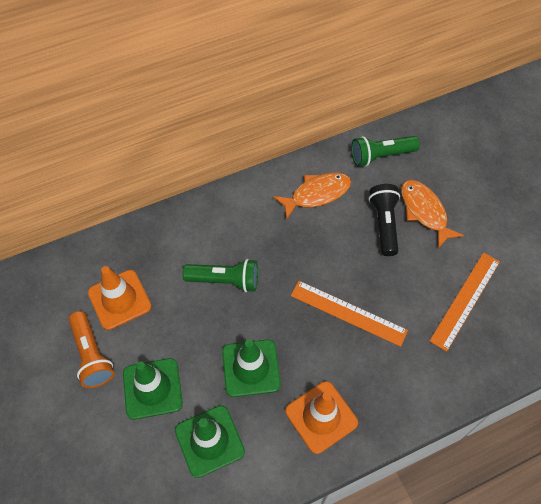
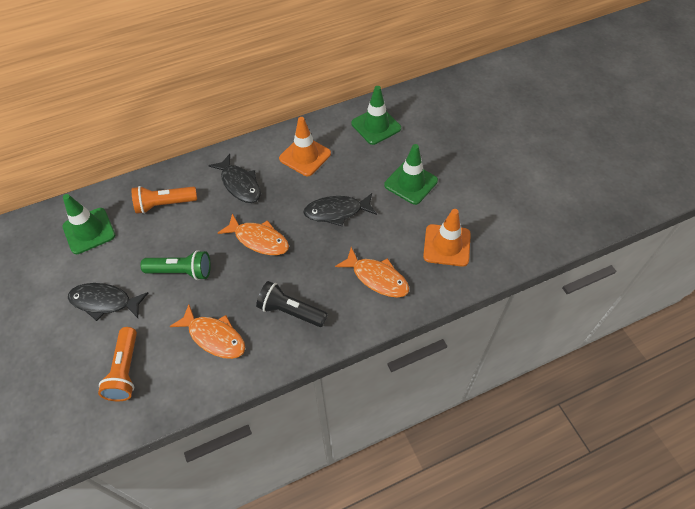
black fish: 0 -> 3
green flashlight: 2 -> 1
orange fish: 2 -> 3
orange flashlight: 1 -> 2
orange ruler: 2 -> 0

